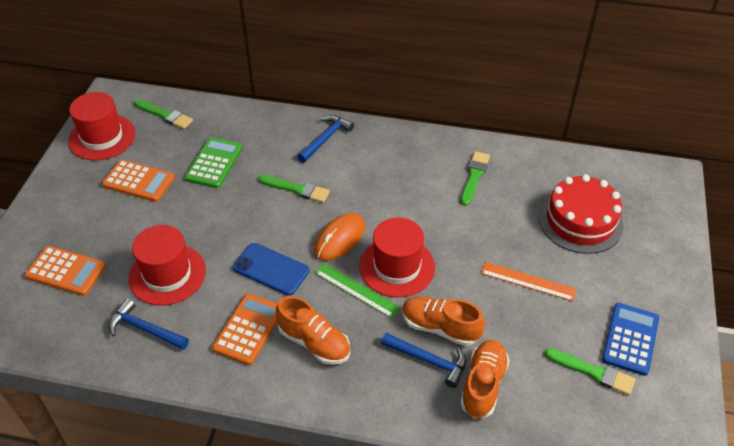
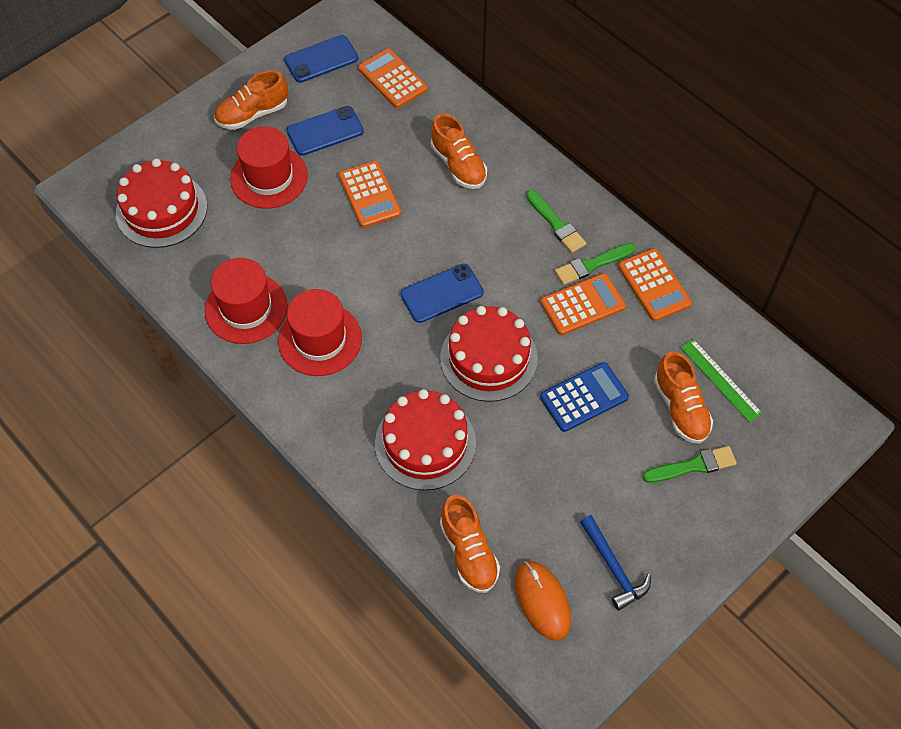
blue hammer: 3 -> 1
blue phone: 1 -> 3
green brush: 4 -> 3
green calculator: 1 -> 0
orange calculator: 3 -> 4
orange ruler: 1 -> 0
orange shoe: 3 -> 4
red cake: 1 -> 3

